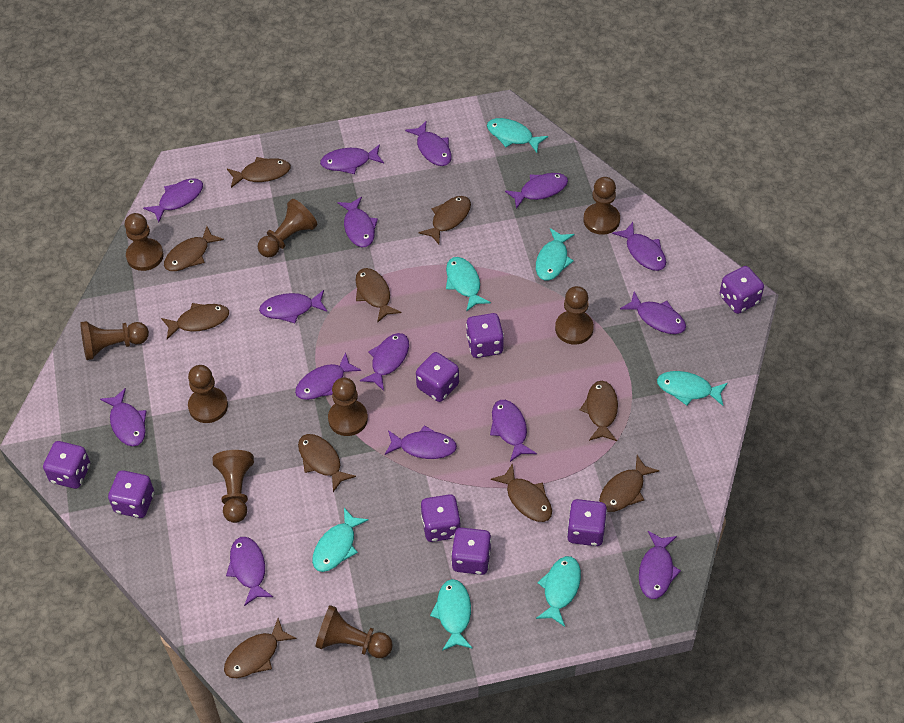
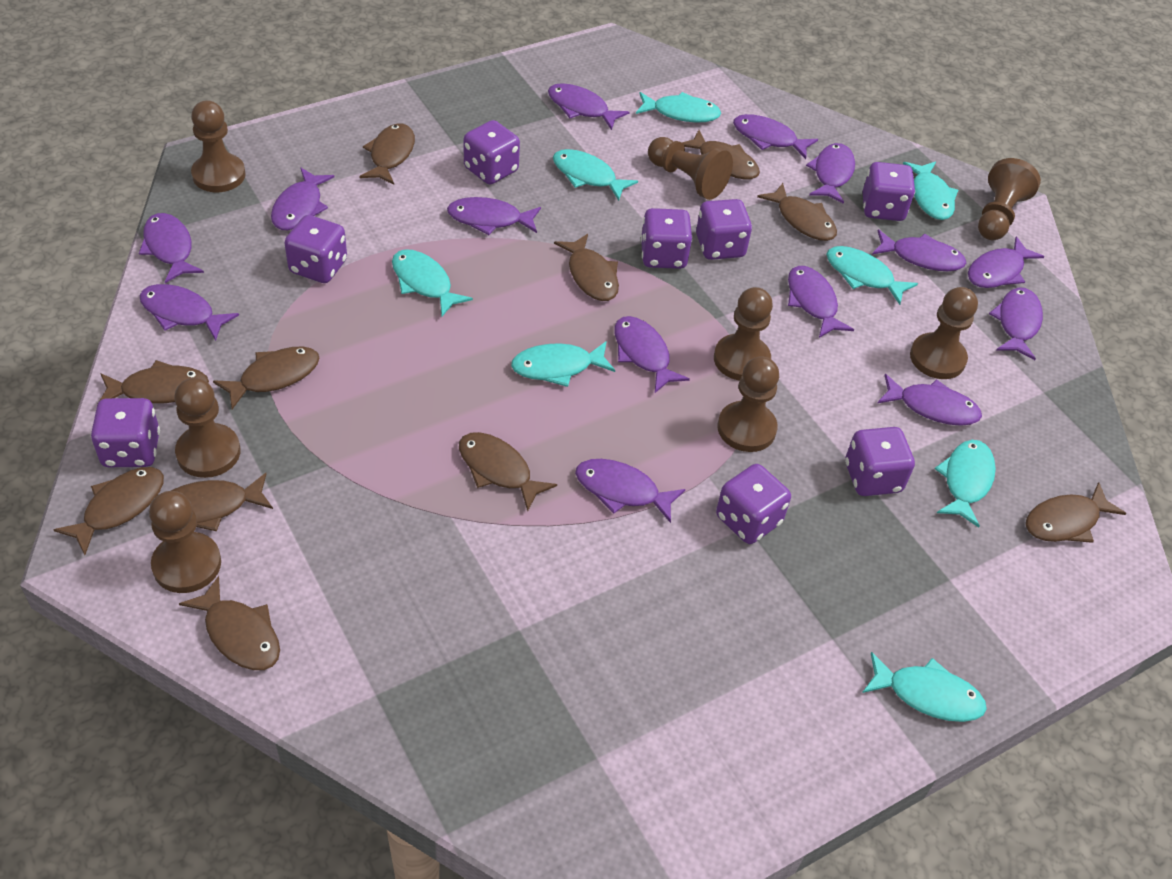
brown fish: 10 -> 11
brown pawn: 9 -> 8
purple fish: 15 -> 14
turquoise fish: 7 -> 8

